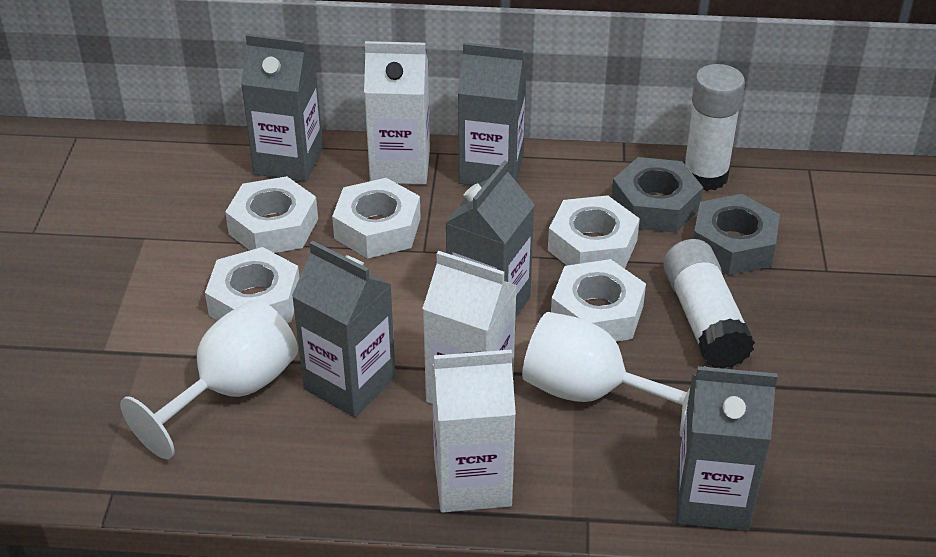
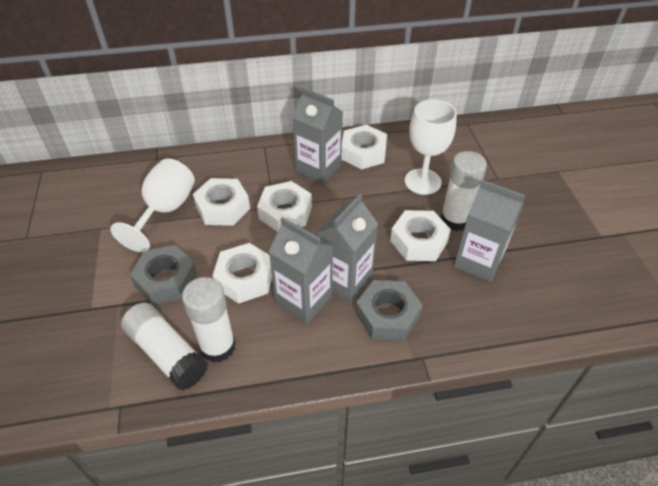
grey carton: 5 -> 4
white carton: 3 -> 0
white glue stick: 2 -> 3

